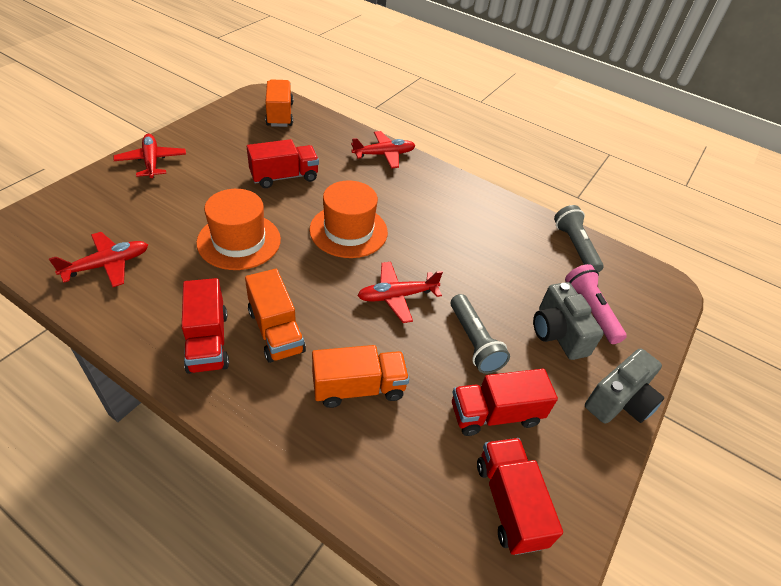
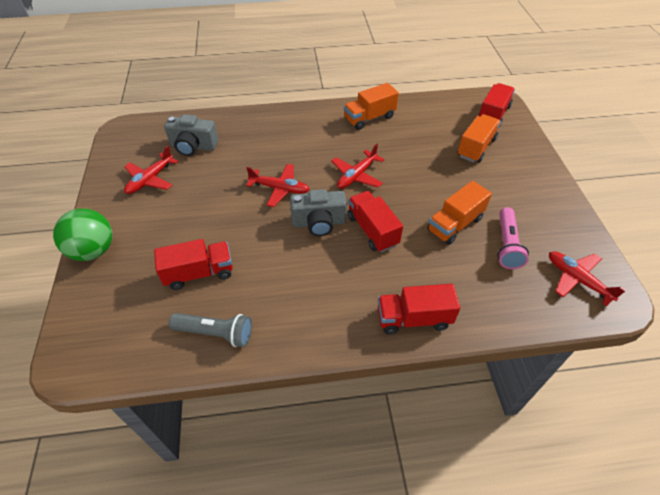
green ball: 0 -> 1
grey flashlight: 2 -> 1
orange hat: 2 -> 0

